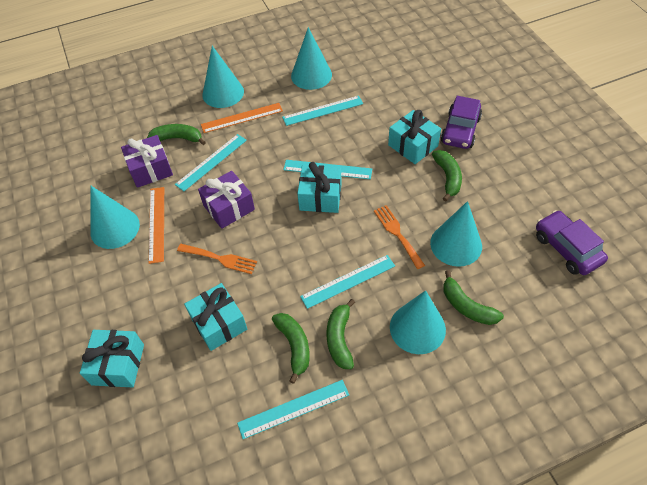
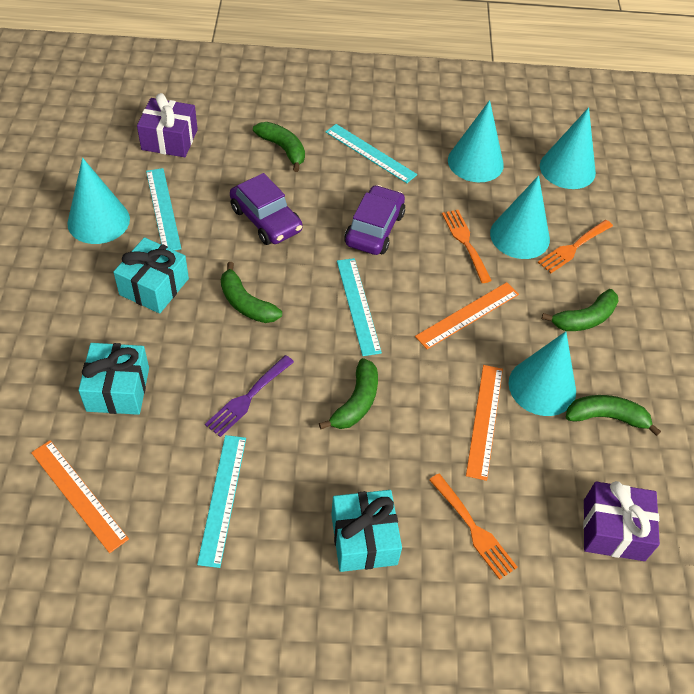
orange fork: 2 -> 3
orange ruler: 2 -> 3
purple fork: 0 -> 1
turquoise gift: 4 -> 3
turquoise ruler: 5 -> 4

